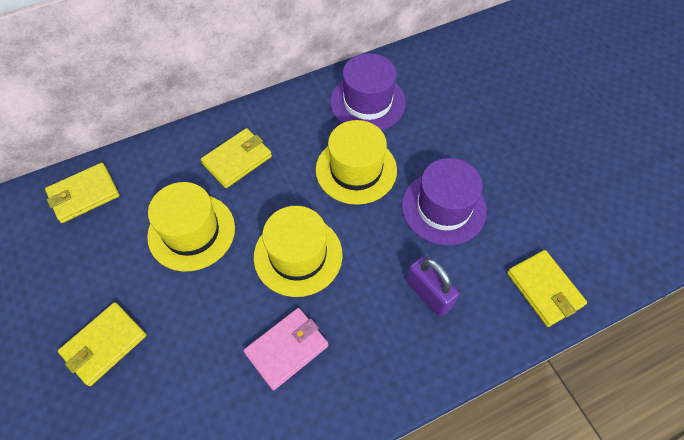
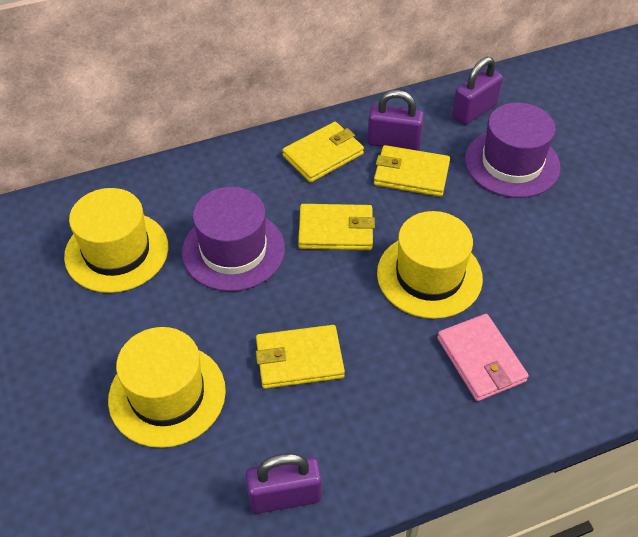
purple padlock: 1 -> 3

